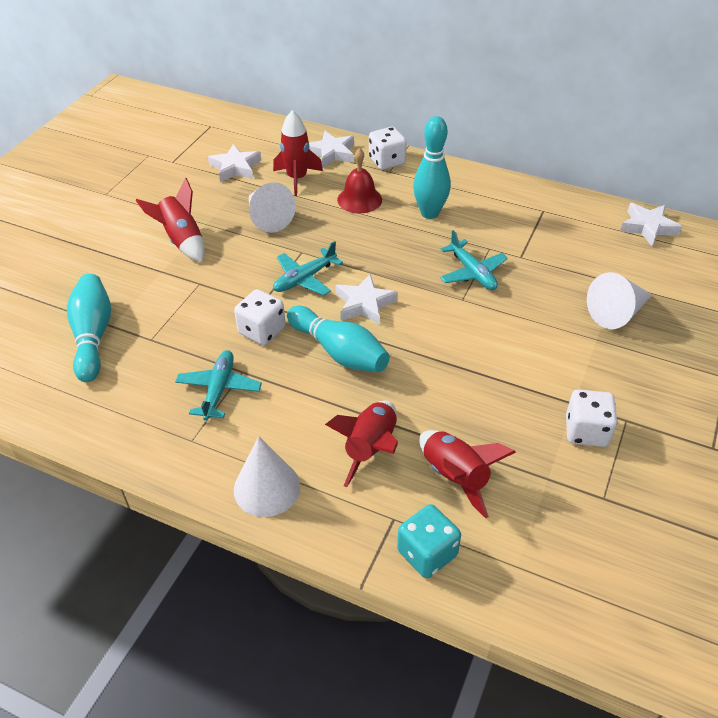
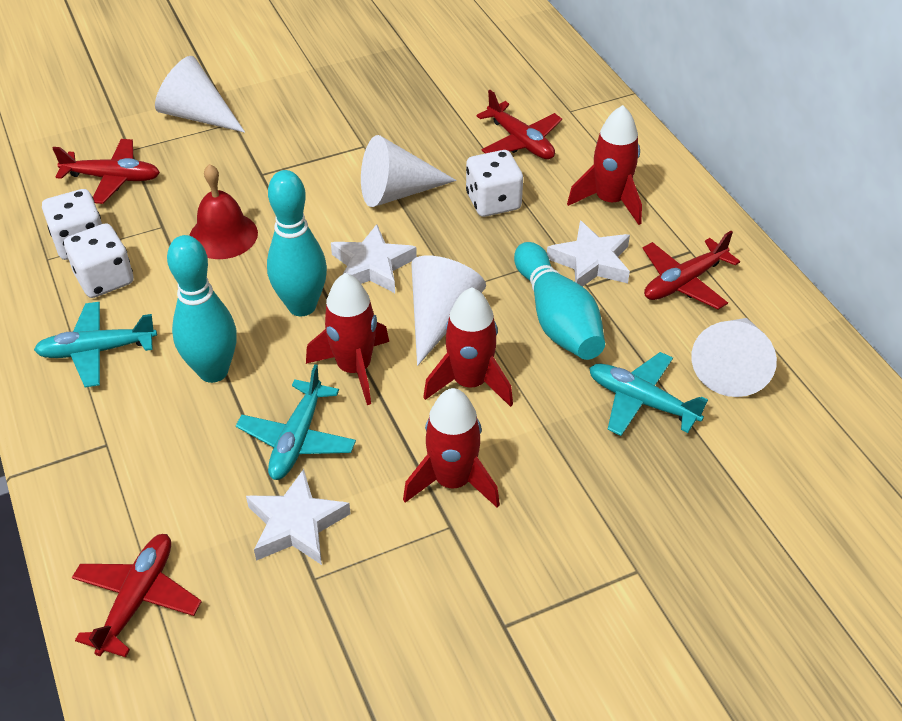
red plane: 0 -> 4
turquoise dice: 1 -> 0
white cone: 3 -> 4
white star: 4 -> 3

